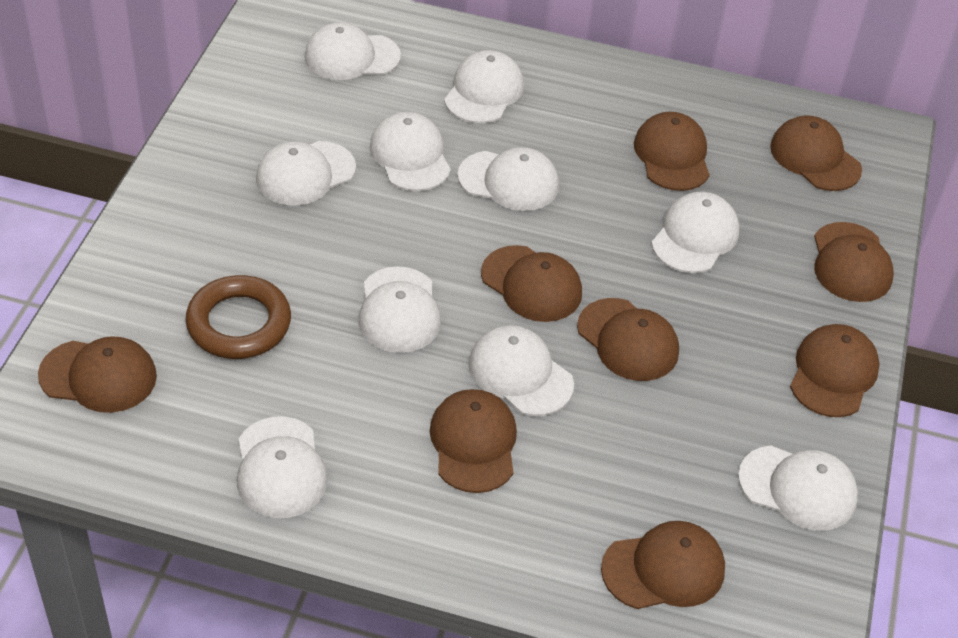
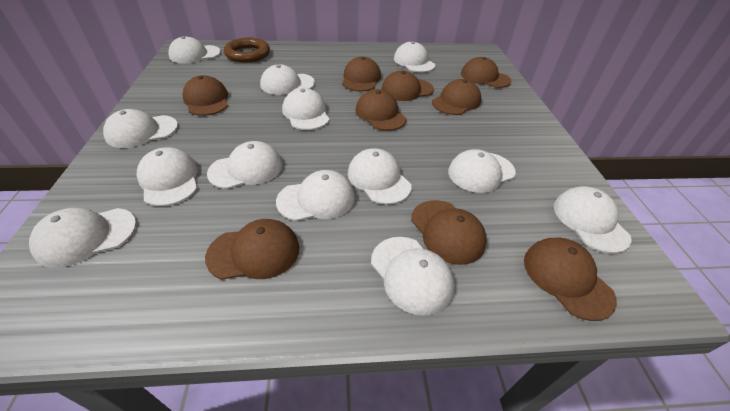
white cap: 10 -> 13

